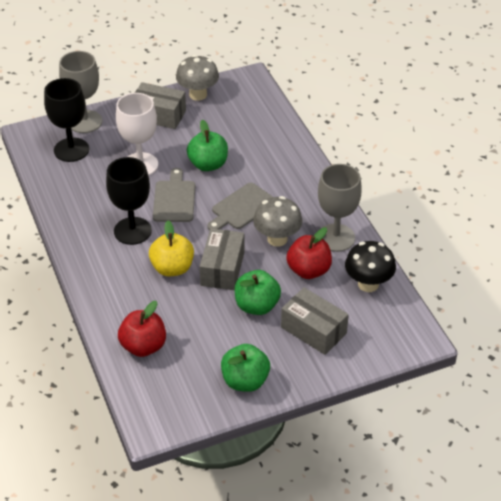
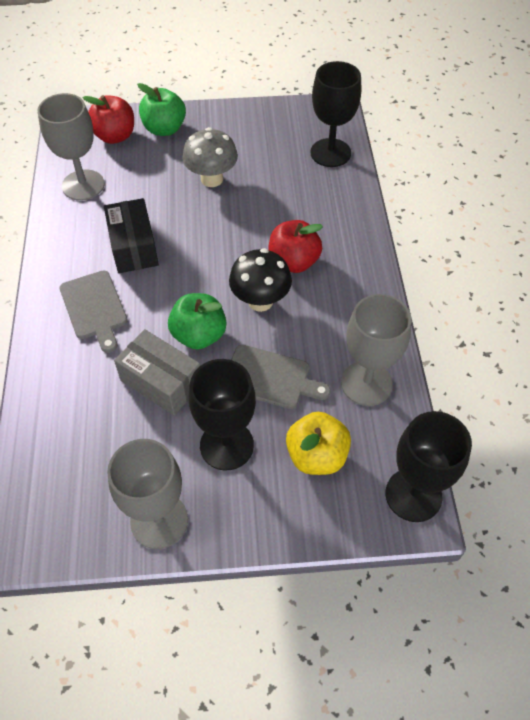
black box: 0 -> 1
black goblet: 2 -> 3
green apple: 3 -> 2
grey box: 3 -> 1
grey goblet: 2 -> 3
grey mushroom: 2 -> 1
white goblet: 1 -> 0

